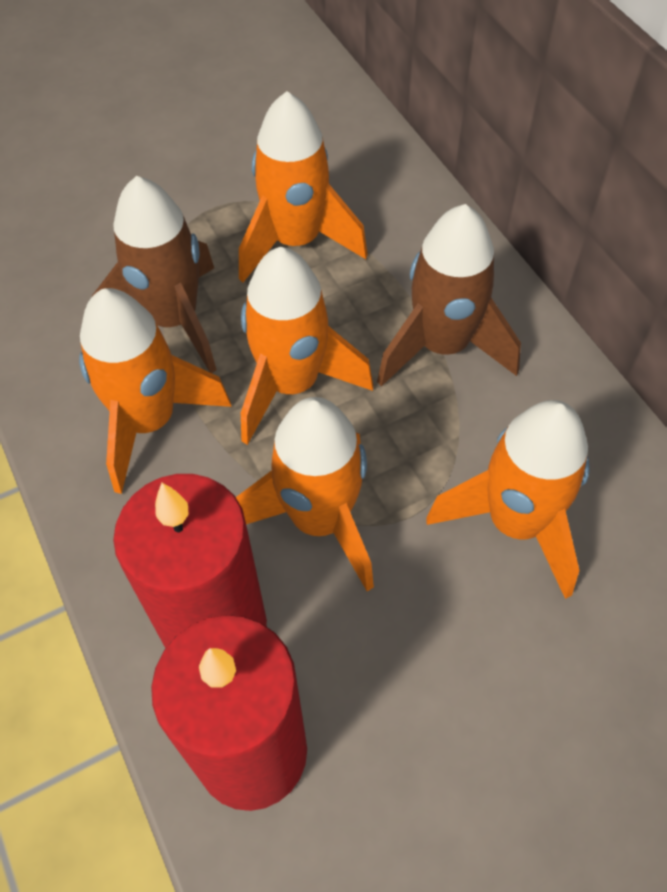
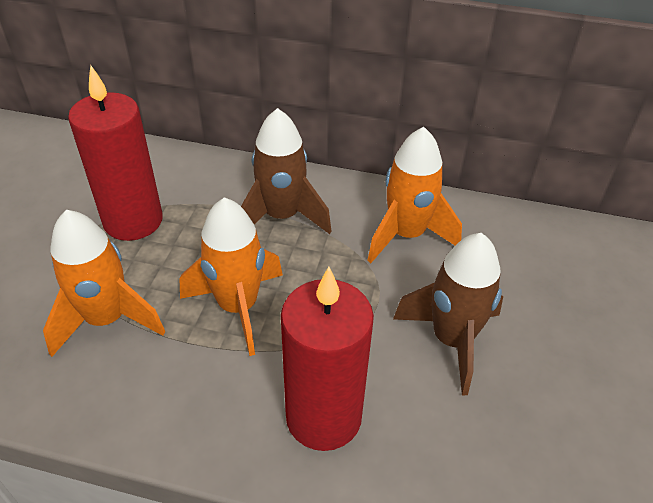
orange rocket: 5 -> 3

